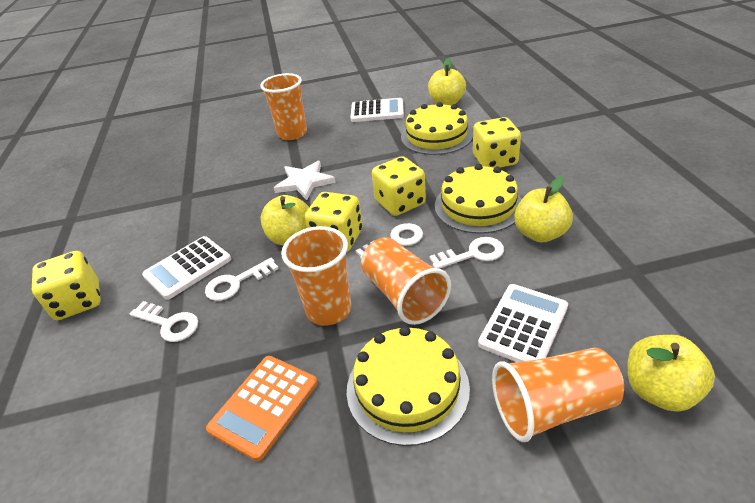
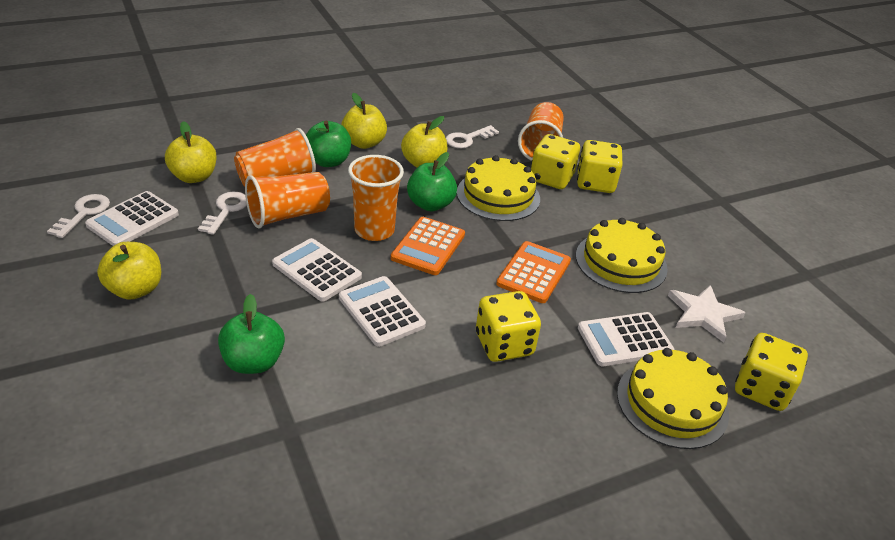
green apple: 0 -> 3
orange calculator: 1 -> 2
white calculator: 3 -> 4
white key: 4 -> 3

